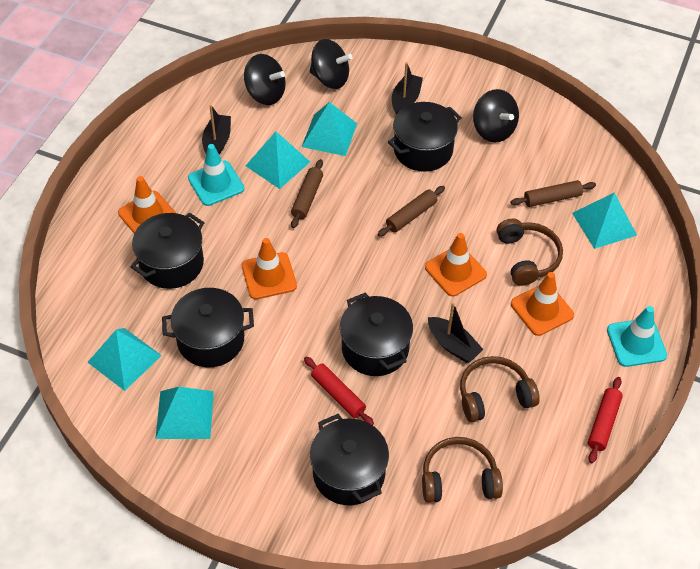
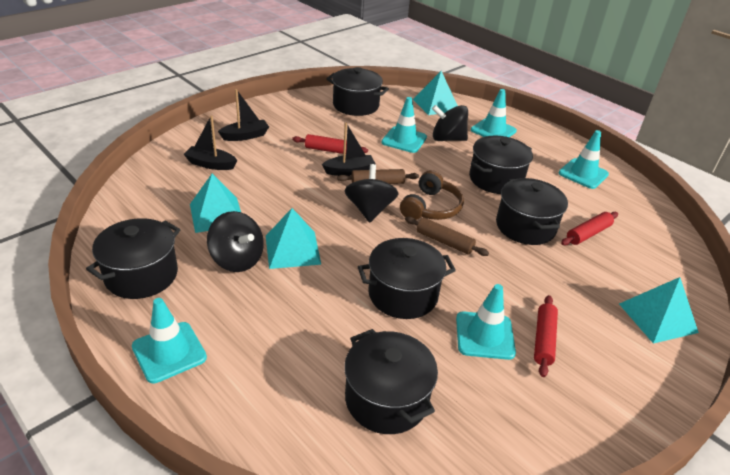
black pot: 5 -> 6
brown headphones: 3 -> 1
brown rolling pin: 3 -> 2
orange traffic cone: 4 -> 0
red rolling pin: 2 -> 3
turquoise pyramid: 5 -> 4
turquoise traffic cone: 2 -> 5

